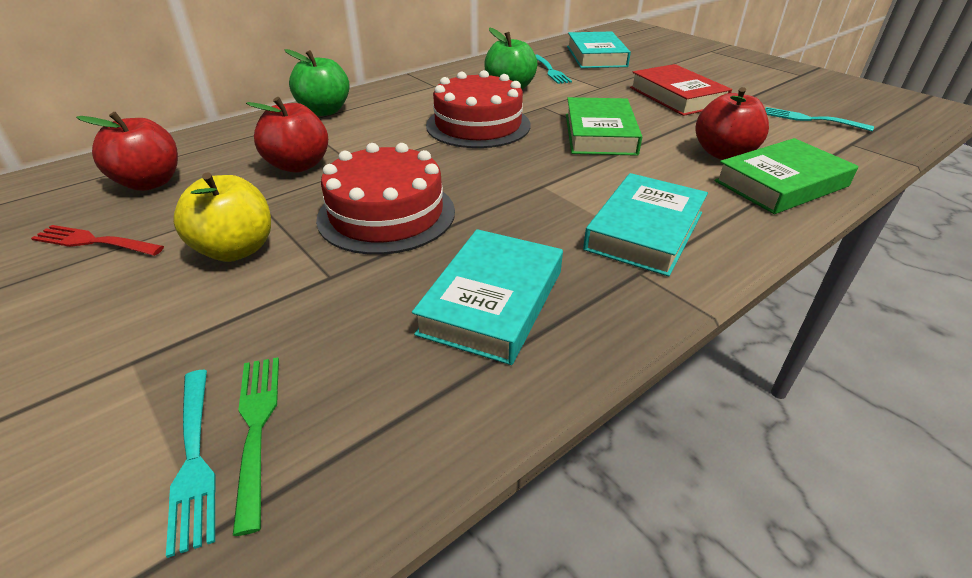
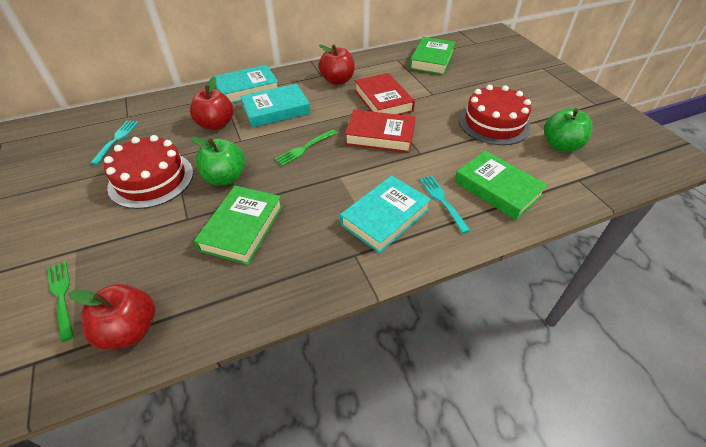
green book: 2 -> 3
green fork: 1 -> 2
red book: 1 -> 2
red fork: 1 -> 0
turquoise fork: 3 -> 2
yellow apple: 1 -> 0

